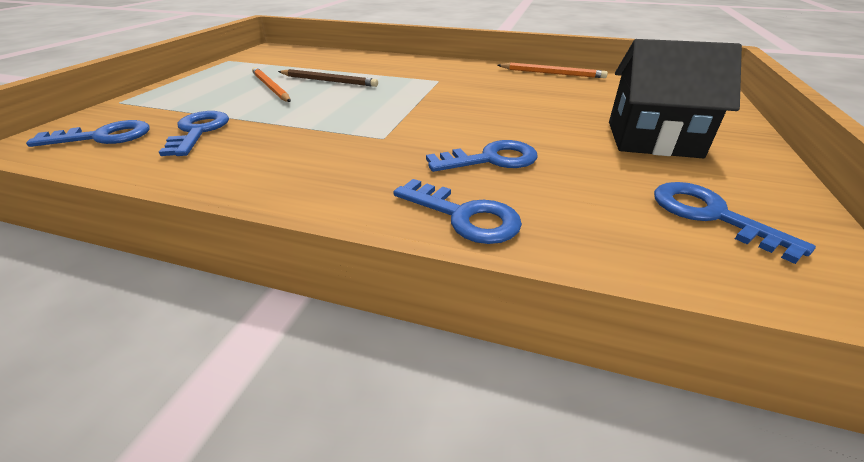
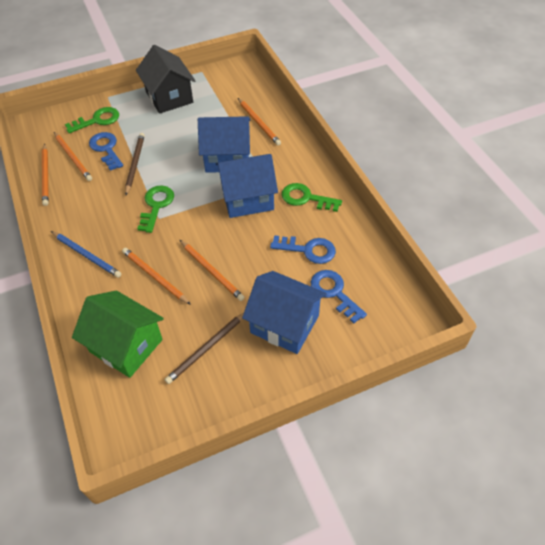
blue house: 0 -> 3
blue key: 5 -> 3
blue pencil: 0 -> 1
brown pencil: 1 -> 2
green house: 0 -> 1
green key: 0 -> 3
orange pencil: 2 -> 5

